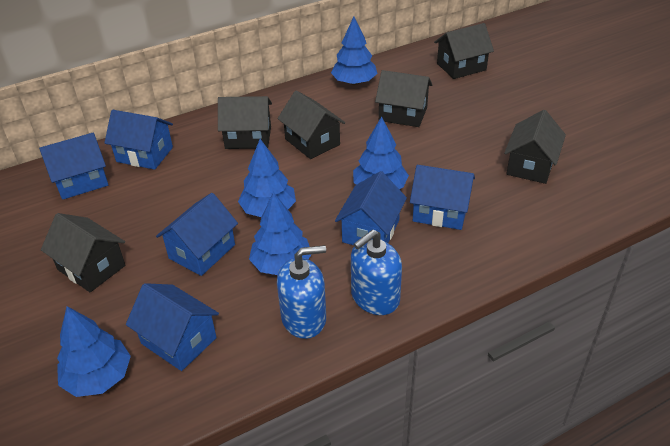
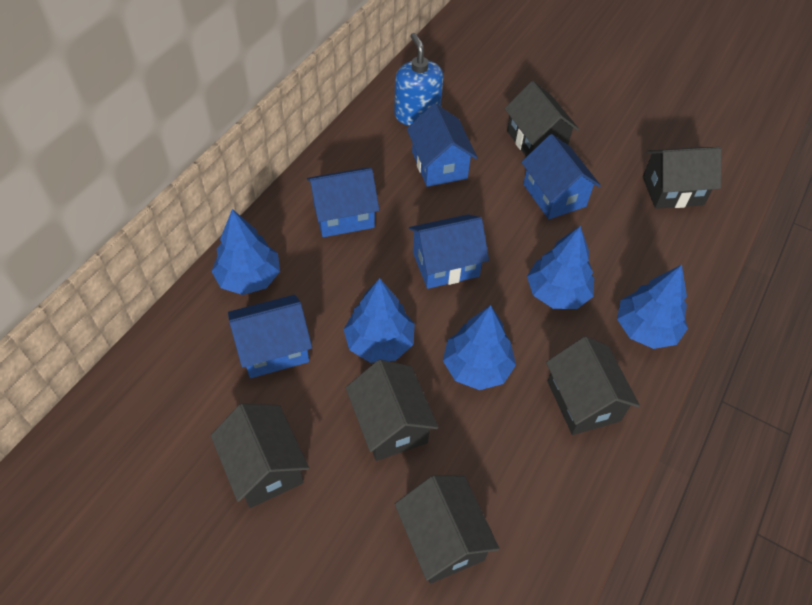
blue house: 6 -> 5
blue soap dispenser: 2 -> 1

